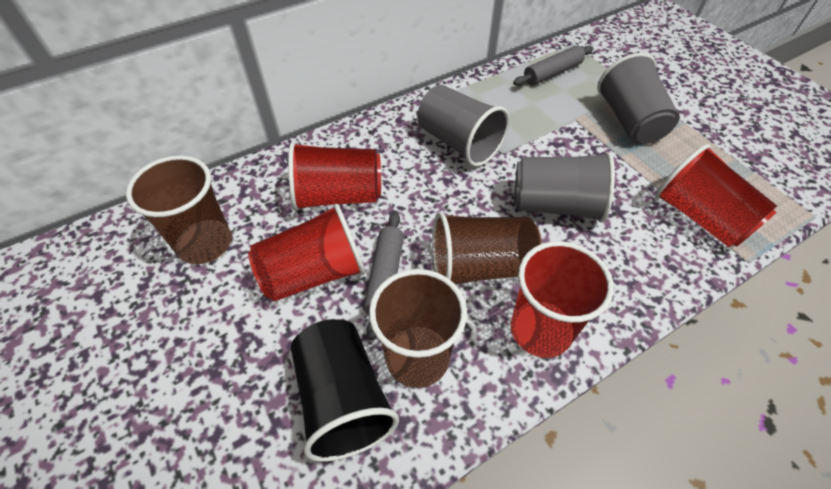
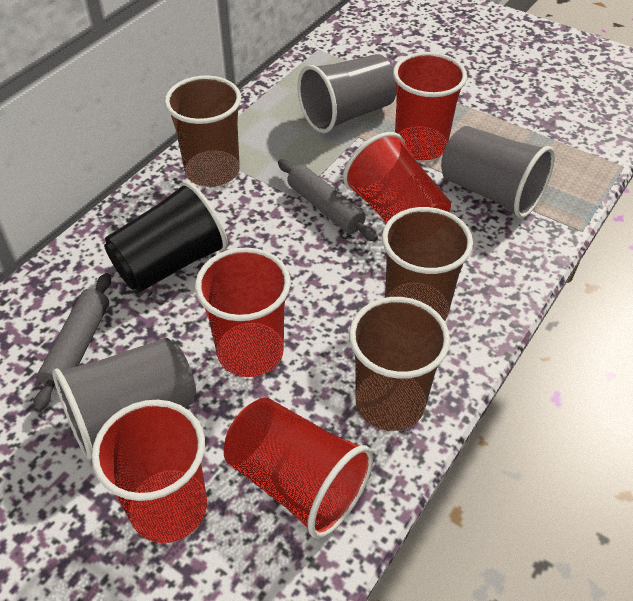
red cup: 4 -> 5

